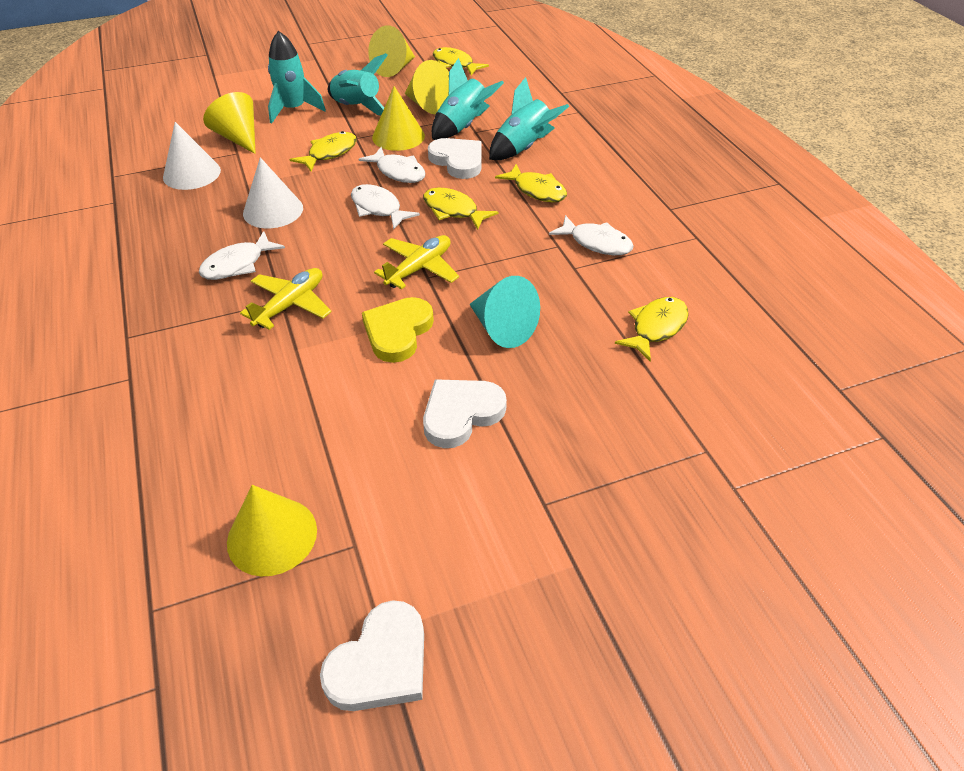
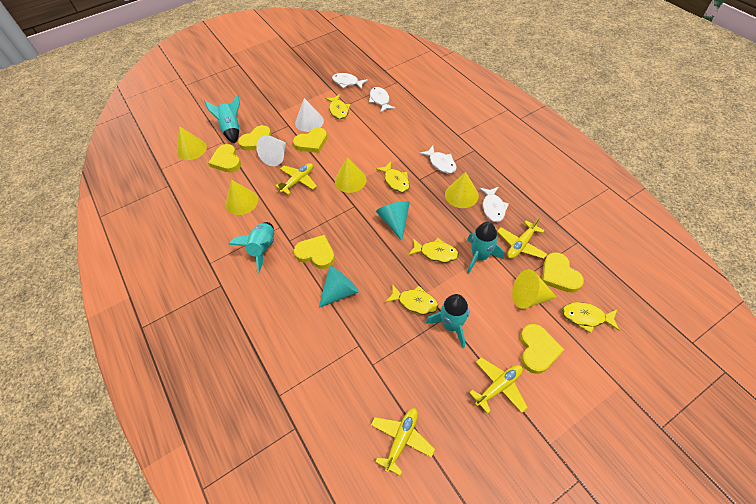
turquoise cone: 1 -> 2
white heart: 3 -> 0
yellow heart: 1 -> 6
yellow plane: 2 -> 4

